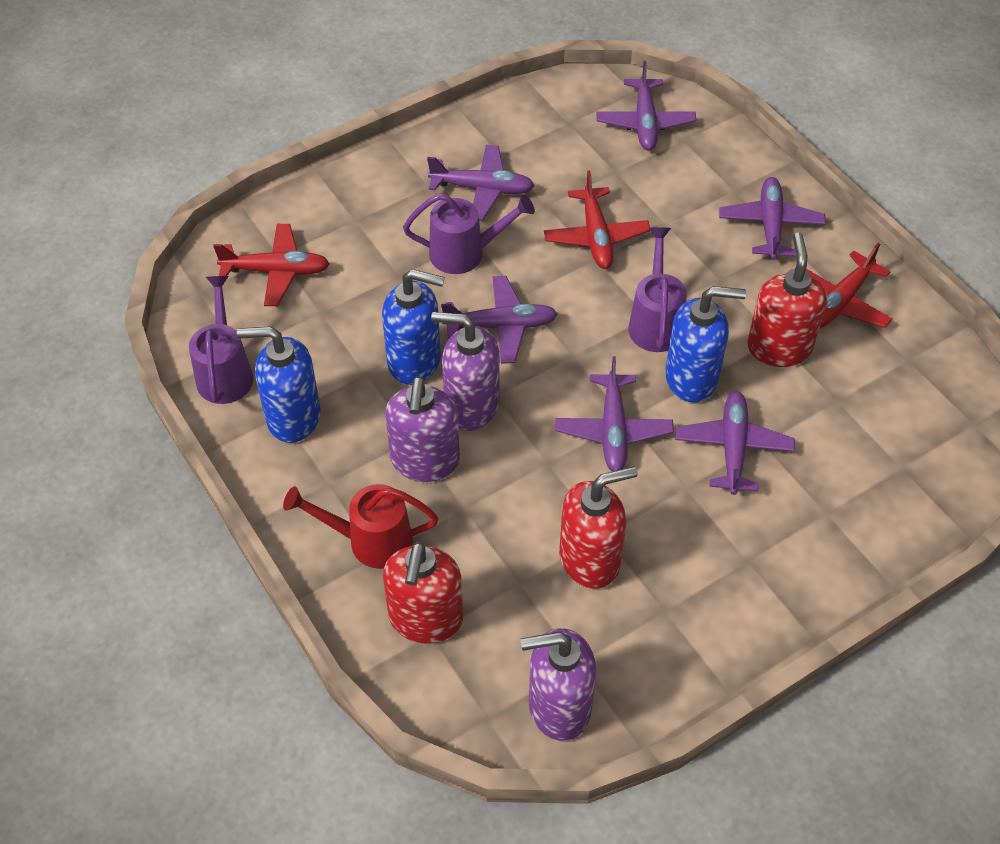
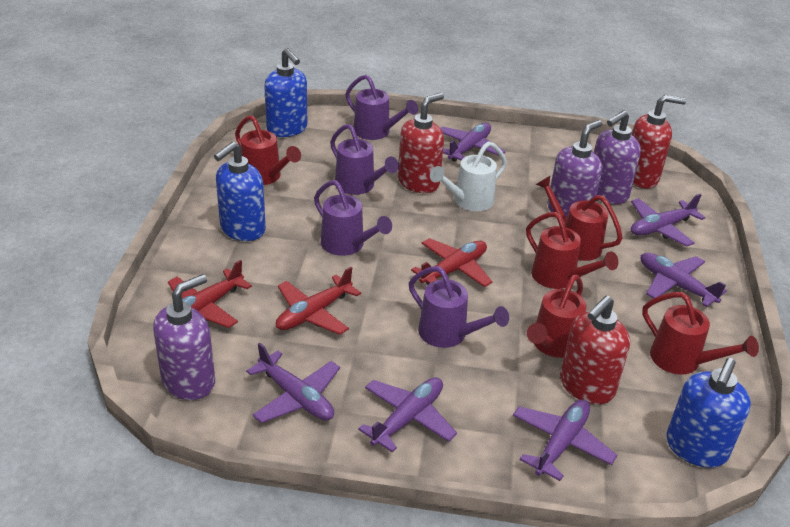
purple watering can: 3 -> 4
red watering can: 1 -> 5
white watering can: 0 -> 1

